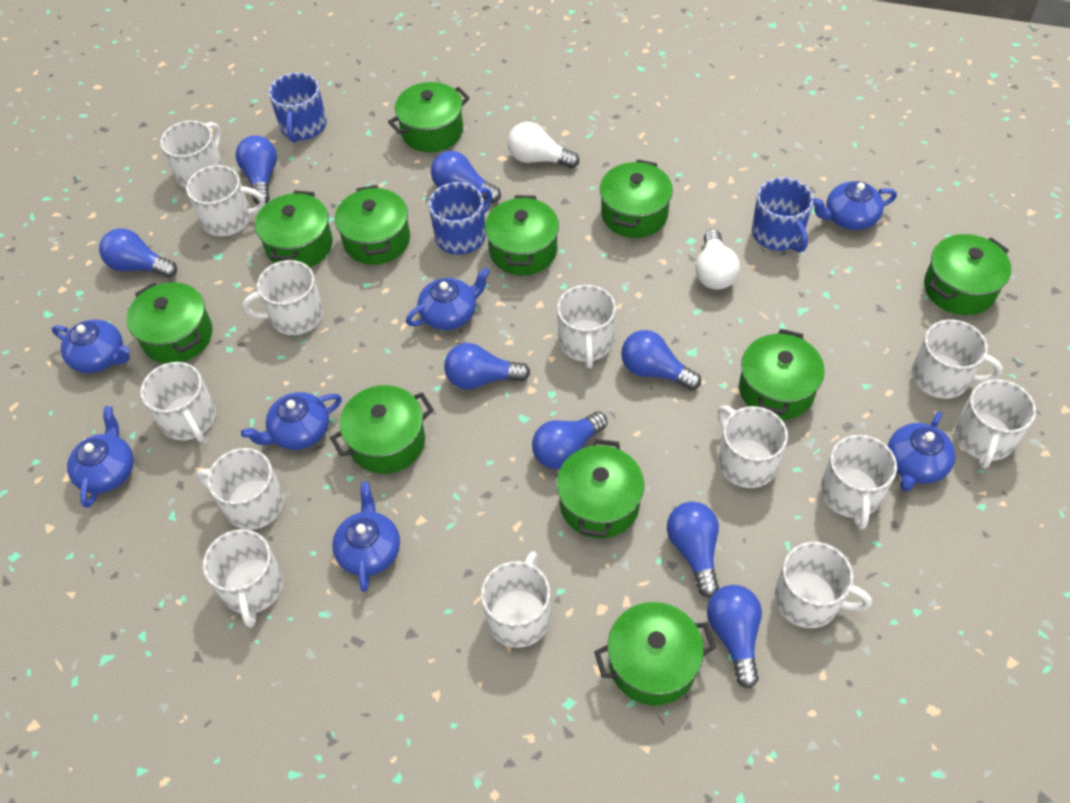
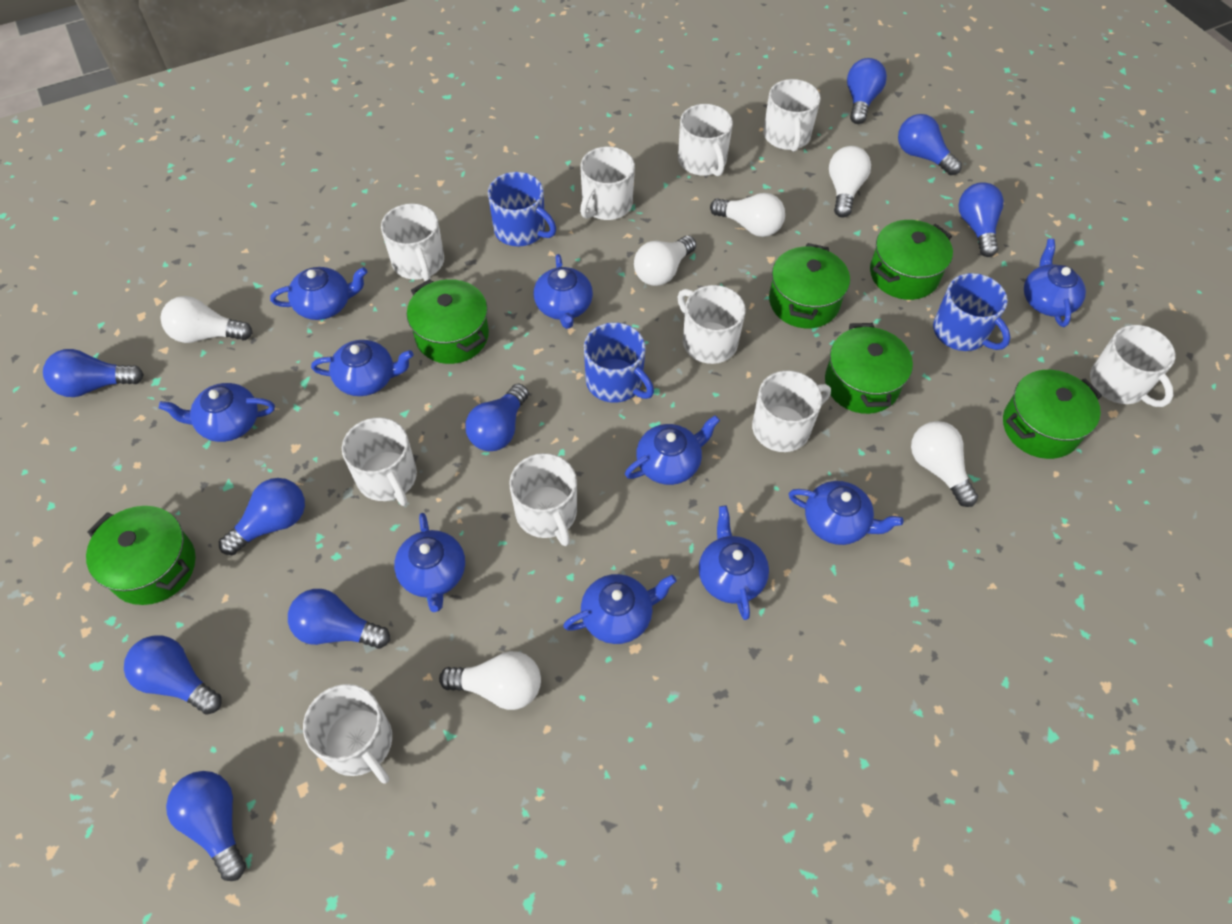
blue light bulb: 8 -> 9
blue teapot: 7 -> 10
green pot: 11 -> 6
white light bulb: 2 -> 6
white mug: 13 -> 10

